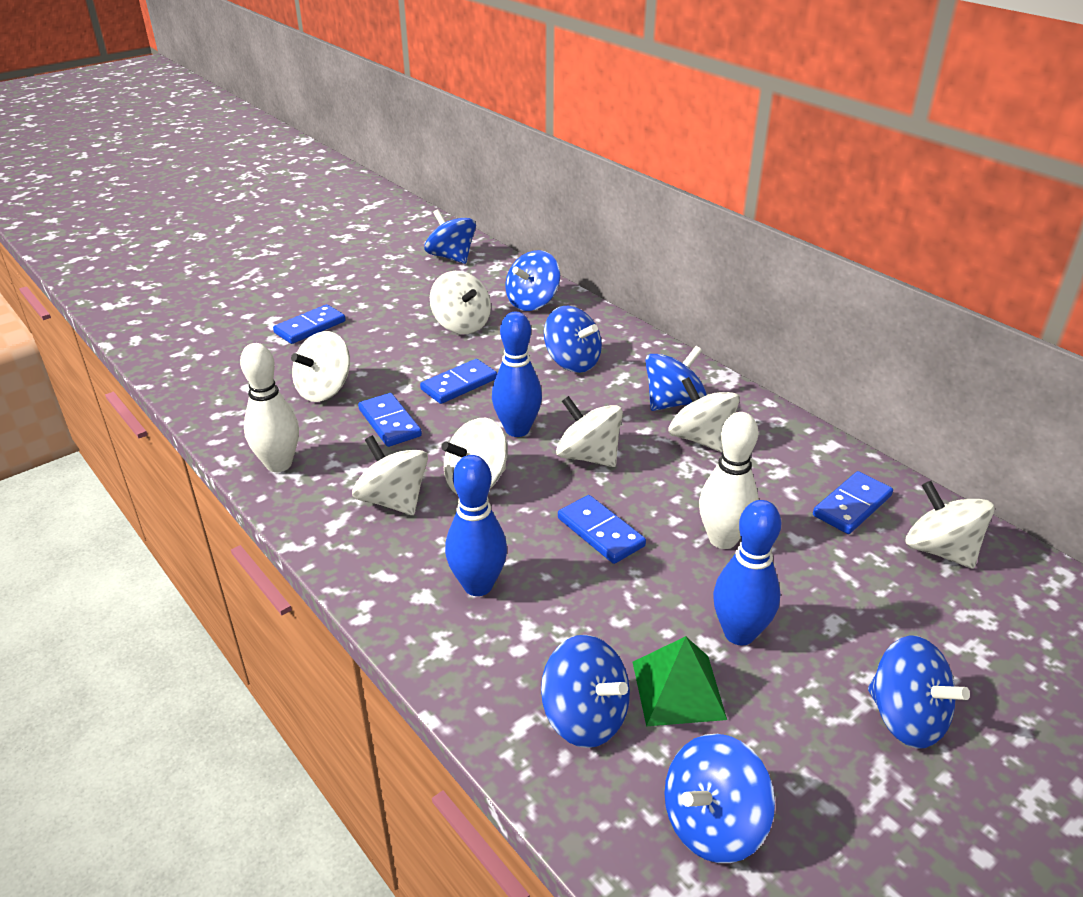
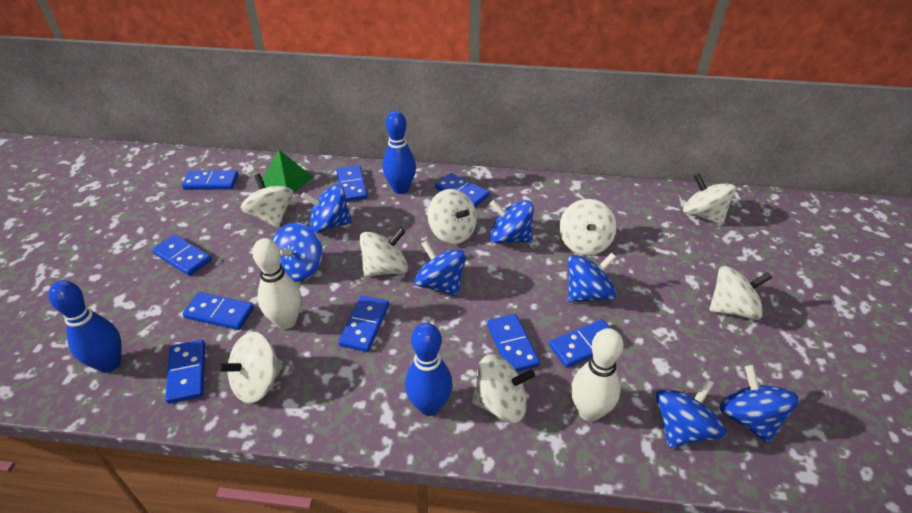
blue domino: 5 -> 9
white spinning top: 7 -> 8

